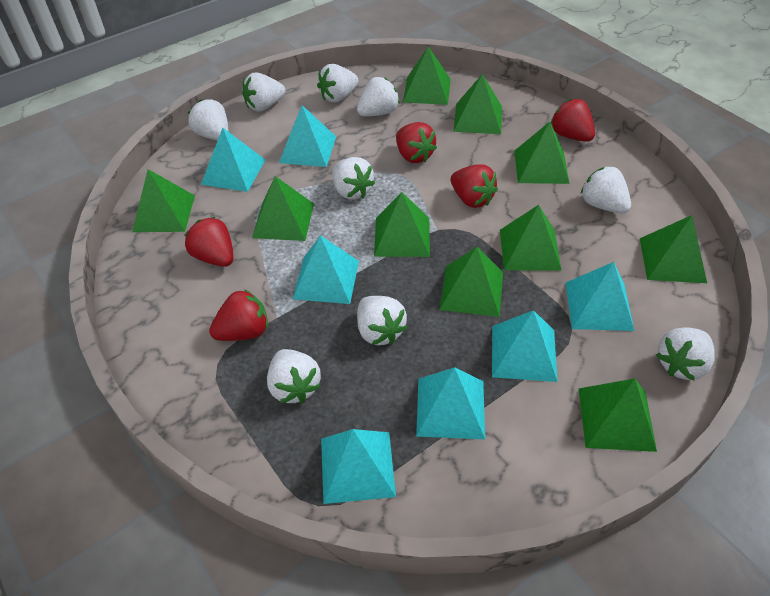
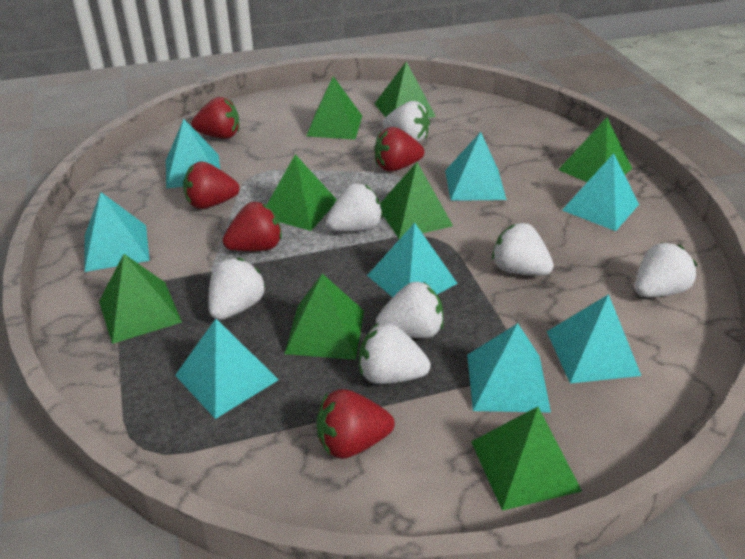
green pyramid: 10 -> 8
turquoise pyramid: 7 -> 8
white strawberry: 9 -> 7

